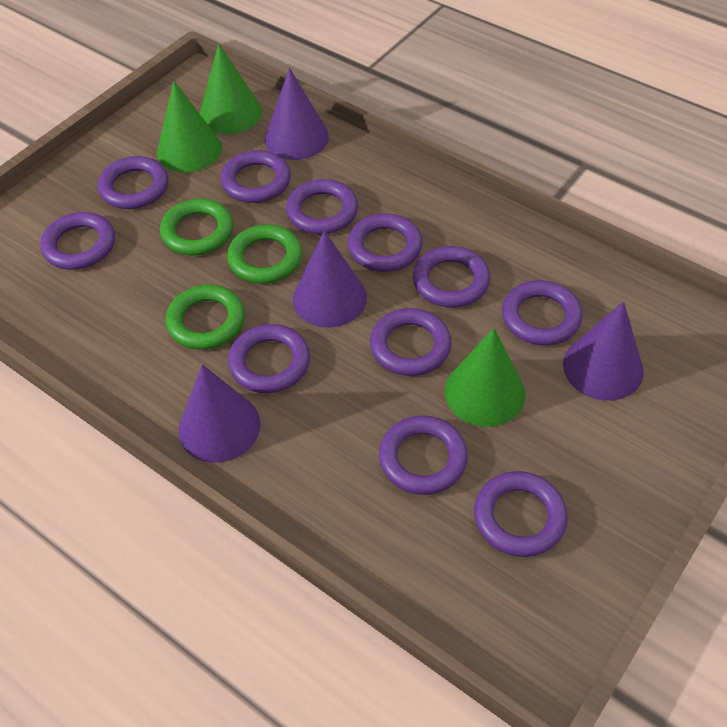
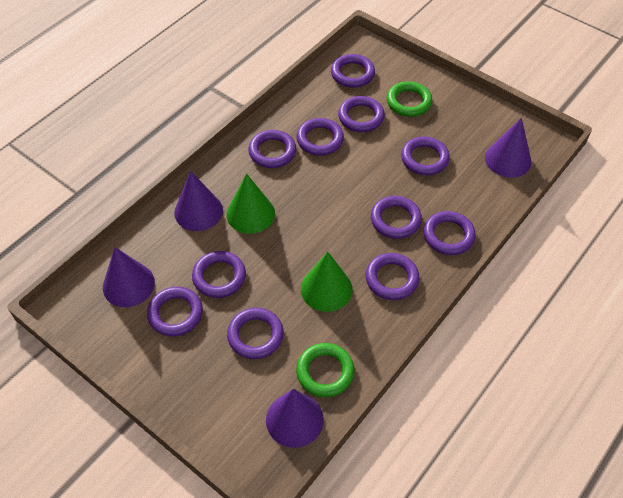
green cone: 3 -> 2
green ring: 3 -> 2

